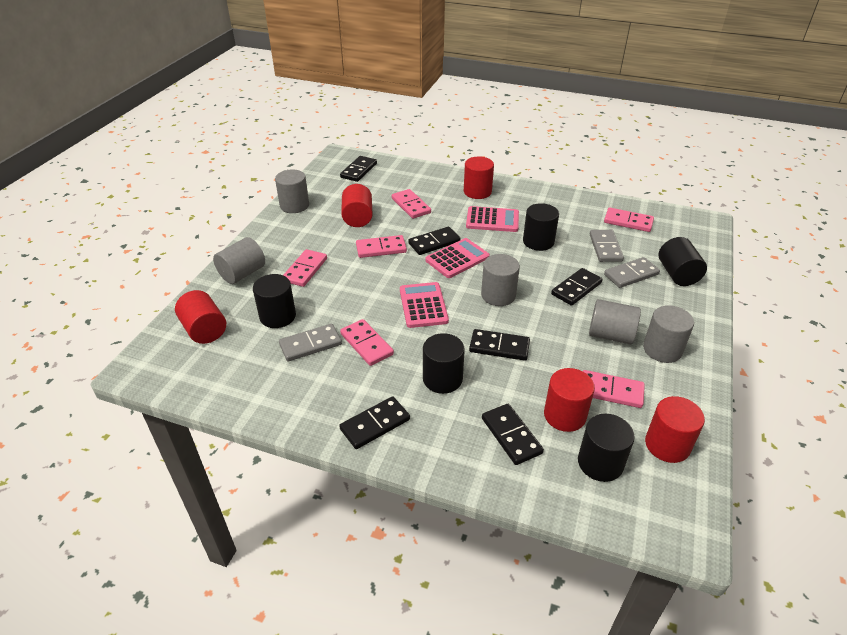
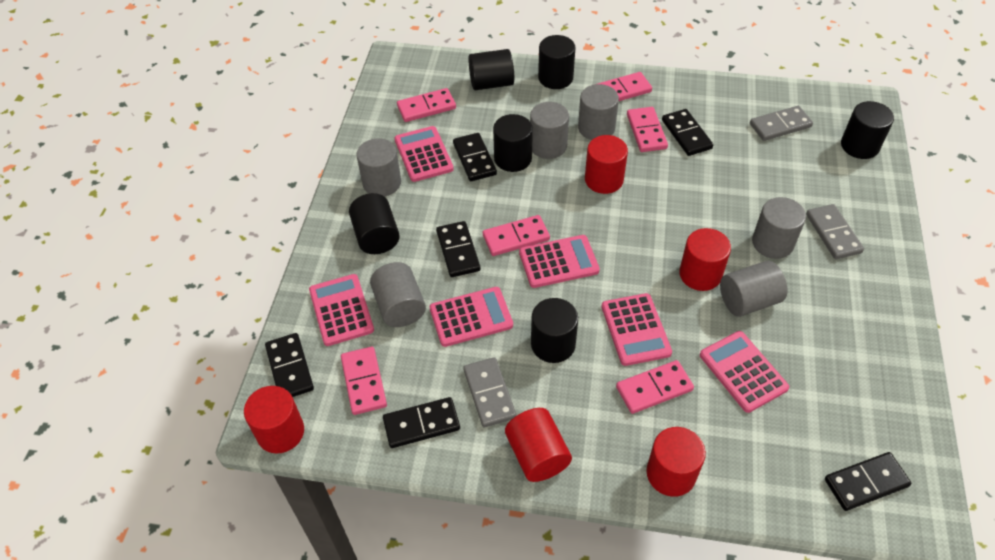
black cylinder: 5 -> 6
grey cylinder: 5 -> 6
pink calculator: 3 -> 6

